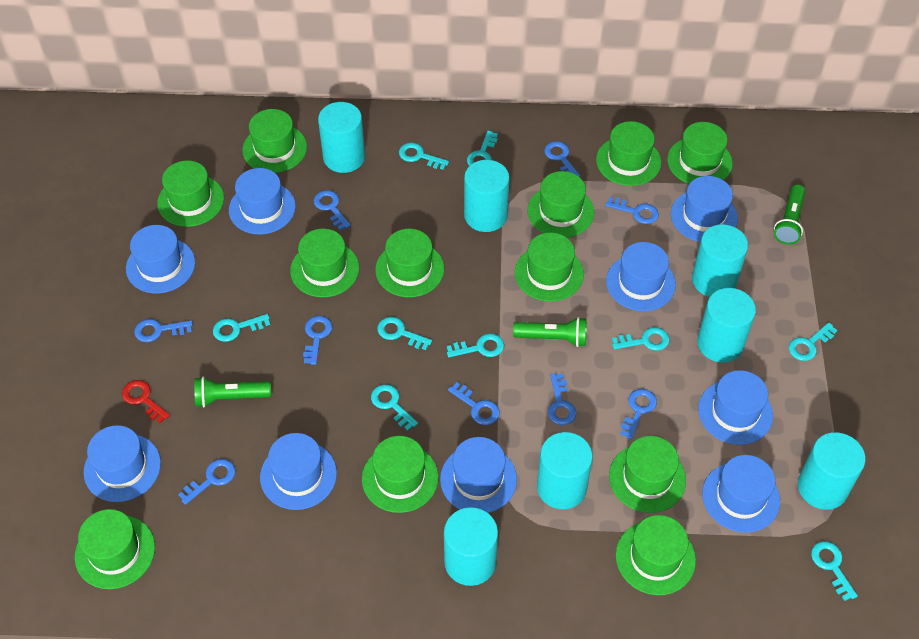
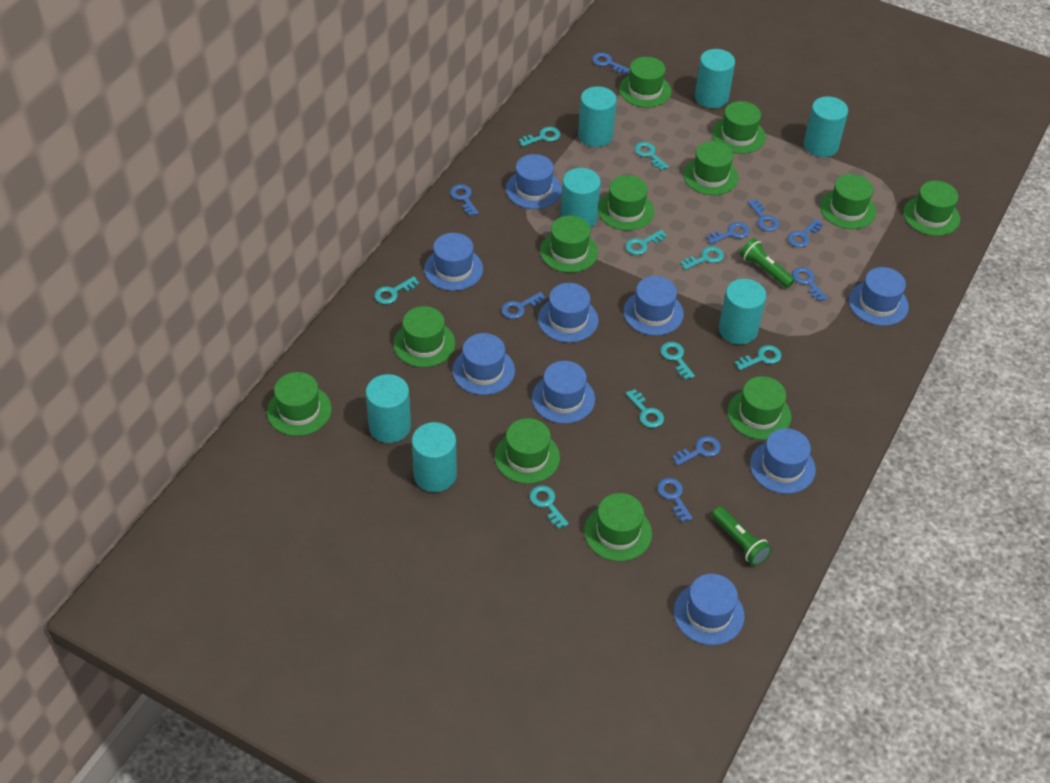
green flashlight: 3 -> 2
red key: 1 -> 0

